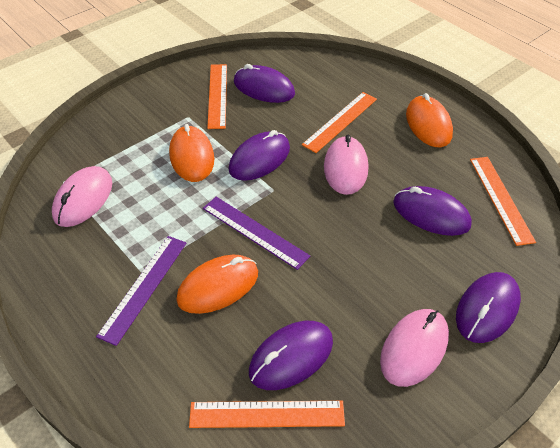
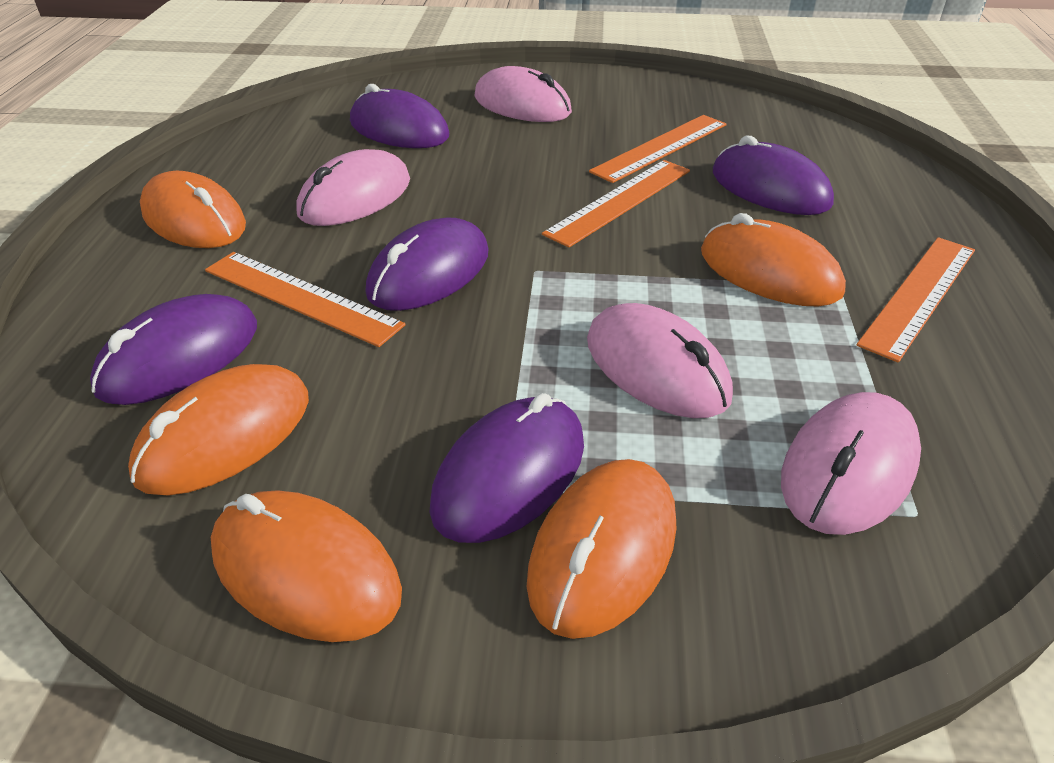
orange mouse: 3 -> 5
pink mouse: 3 -> 4
purple ruler: 2 -> 0

